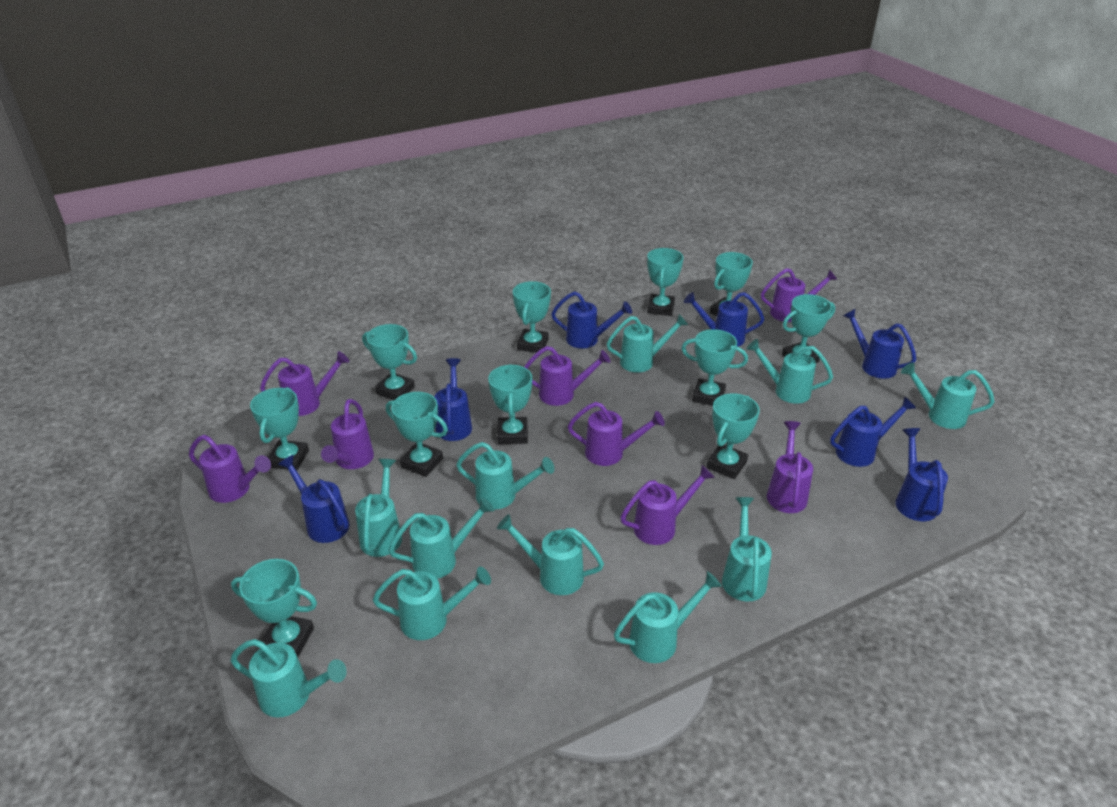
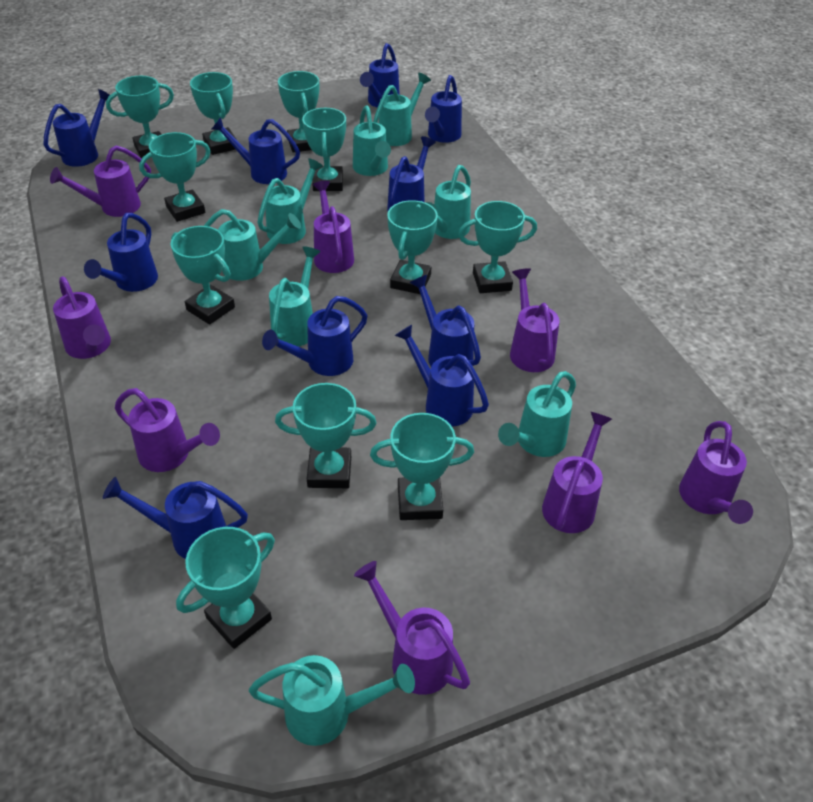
blue watering can: 7 -> 10
turquoise watering can: 11 -> 8

